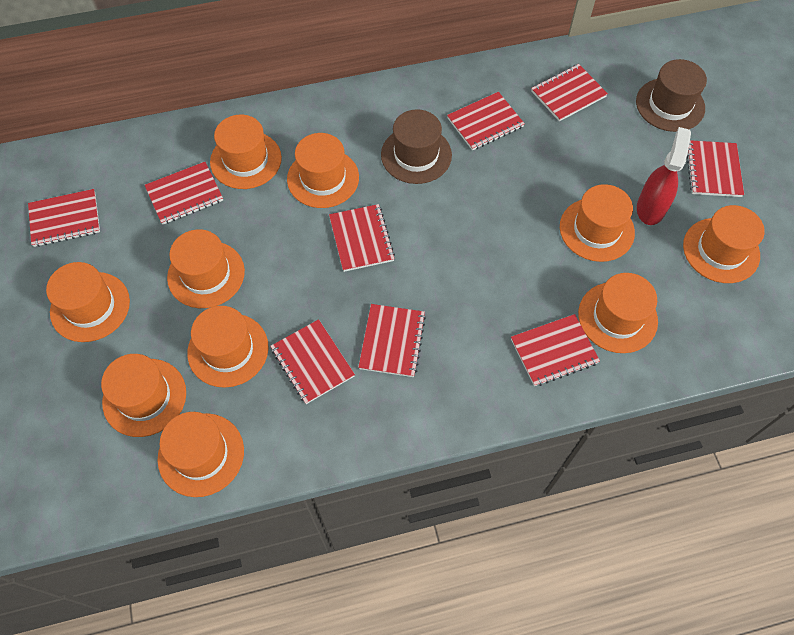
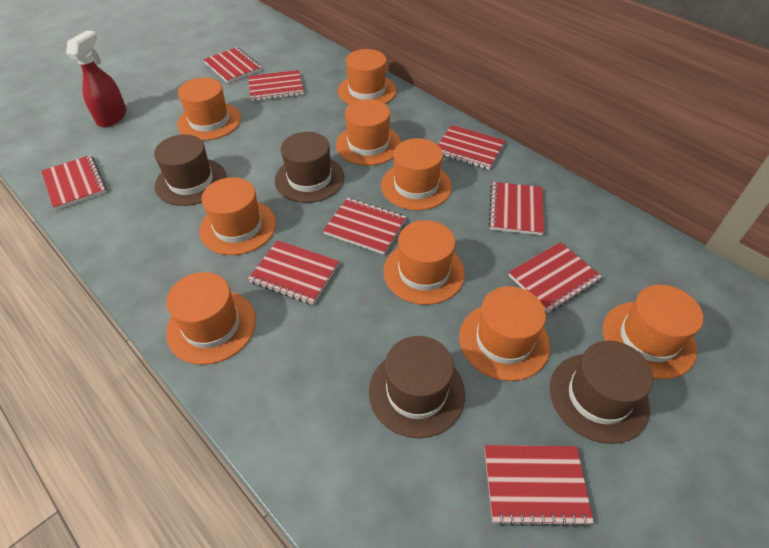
brown hat: 2 -> 4
orange hat: 10 -> 9

